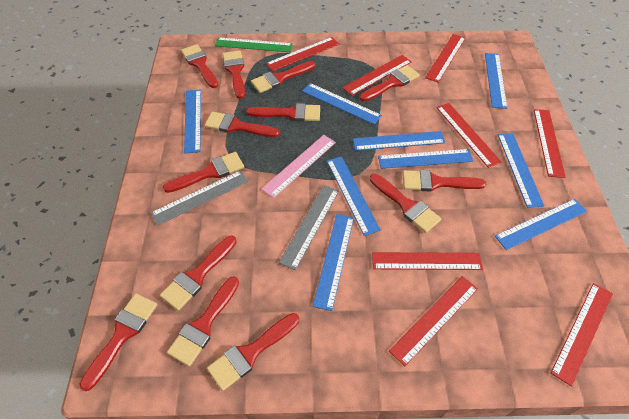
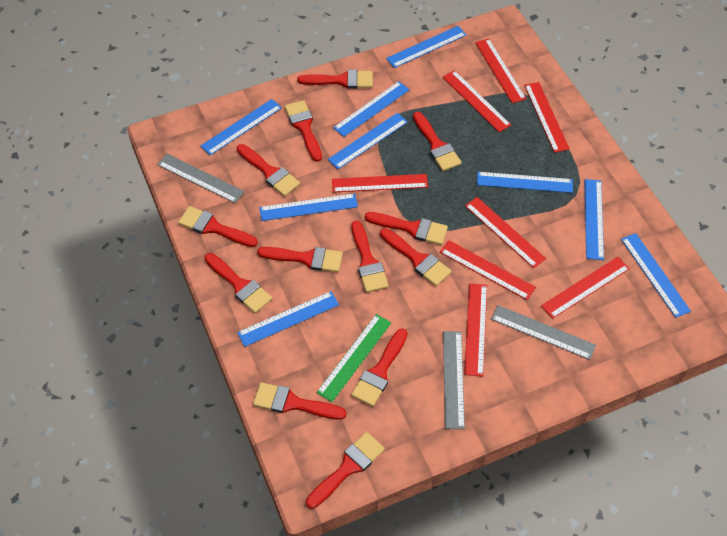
grey ruler: 2 -> 3
pink ruler: 1 -> 0

